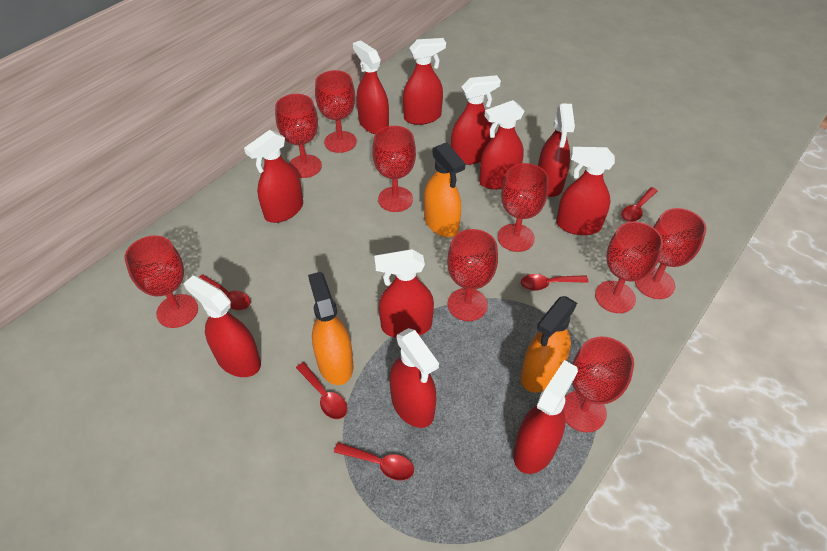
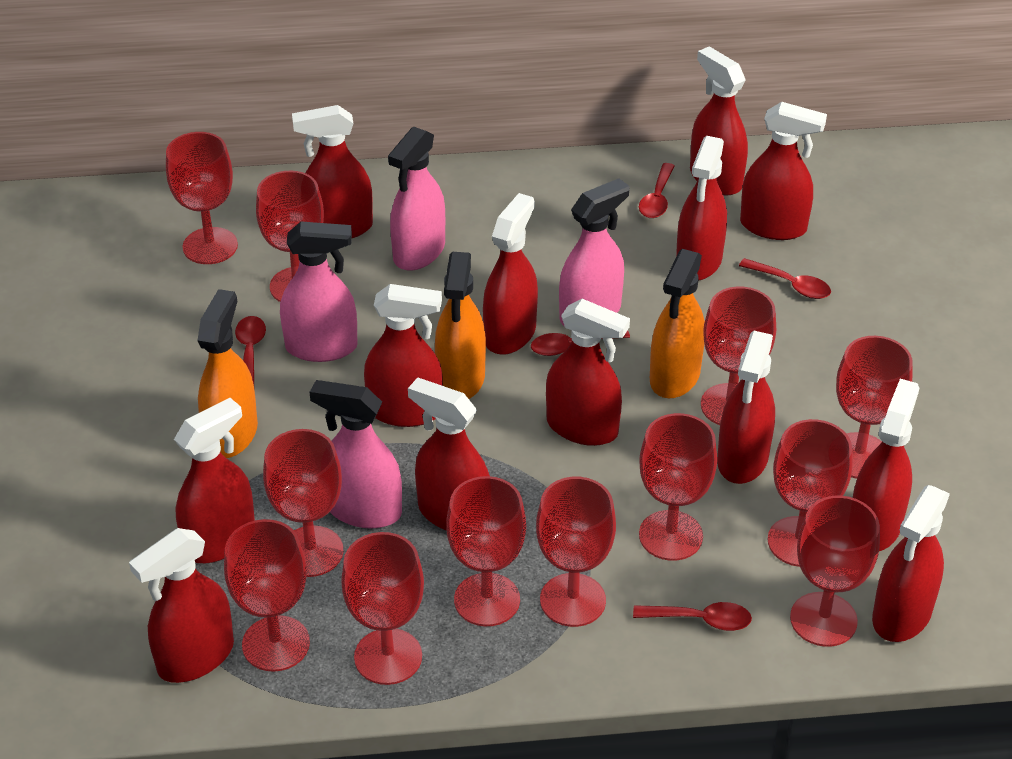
pink spray bottle: 0 -> 4
red goblet: 9 -> 12
red spray bottle: 11 -> 13

